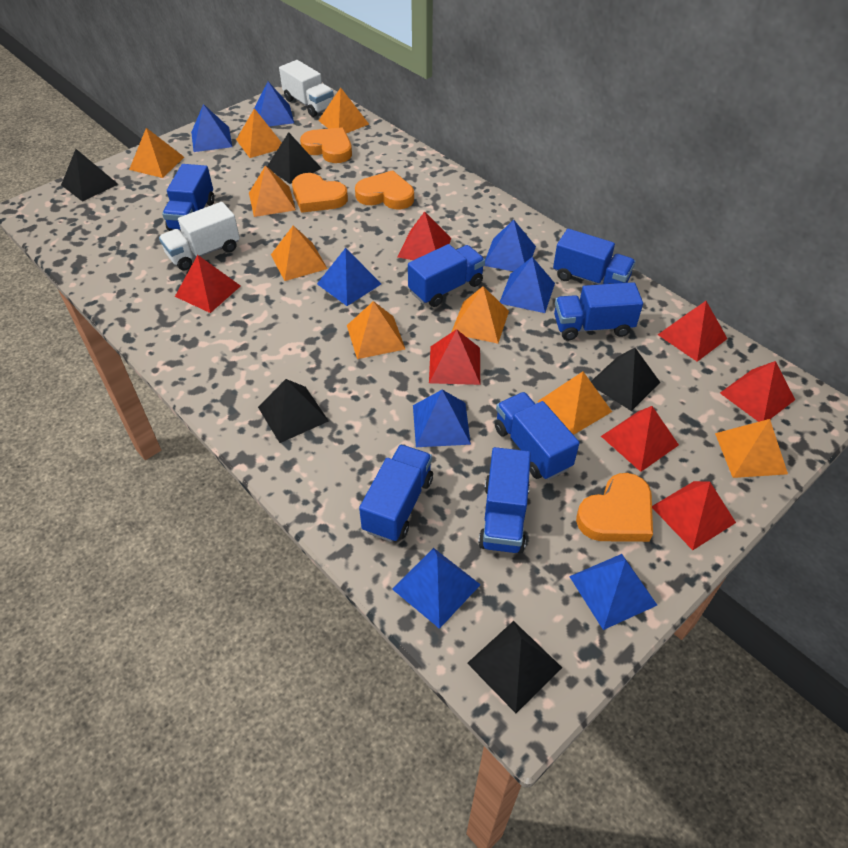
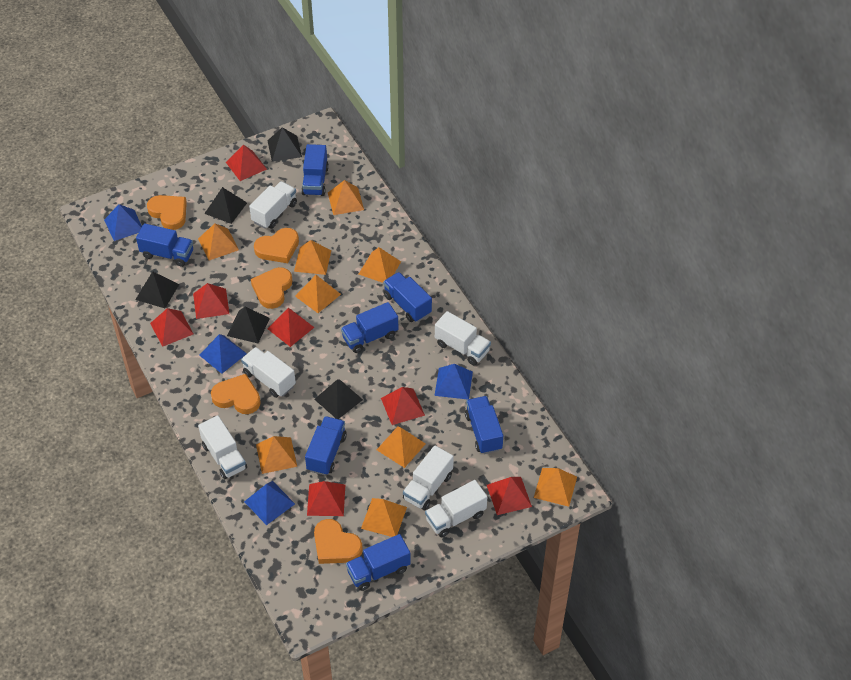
blue pyramid: 8 -> 4
orange heart: 4 -> 5
white truck: 2 -> 6

